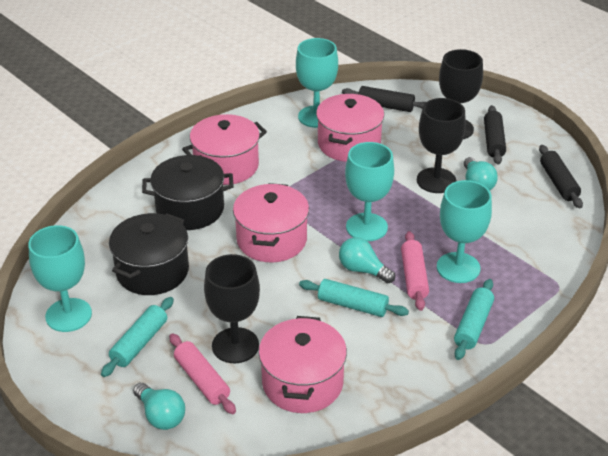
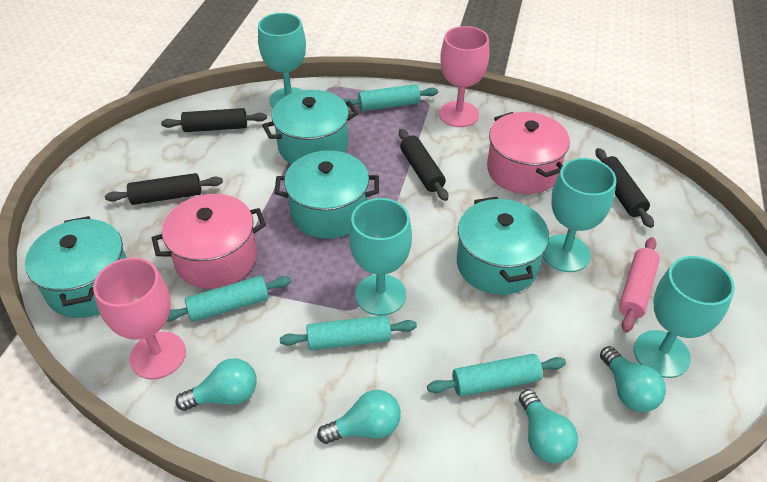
black goblet: 3 -> 0
black pot: 2 -> 0
black rolling pin: 3 -> 4
pink goblet: 0 -> 2
pink pot: 4 -> 2
pink rolling pin: 2 -> 1
turquoise light bulb: 3 -> 4
turquoise pot: 0 -> 4
turquoise rolling pin: 3 -> 4

